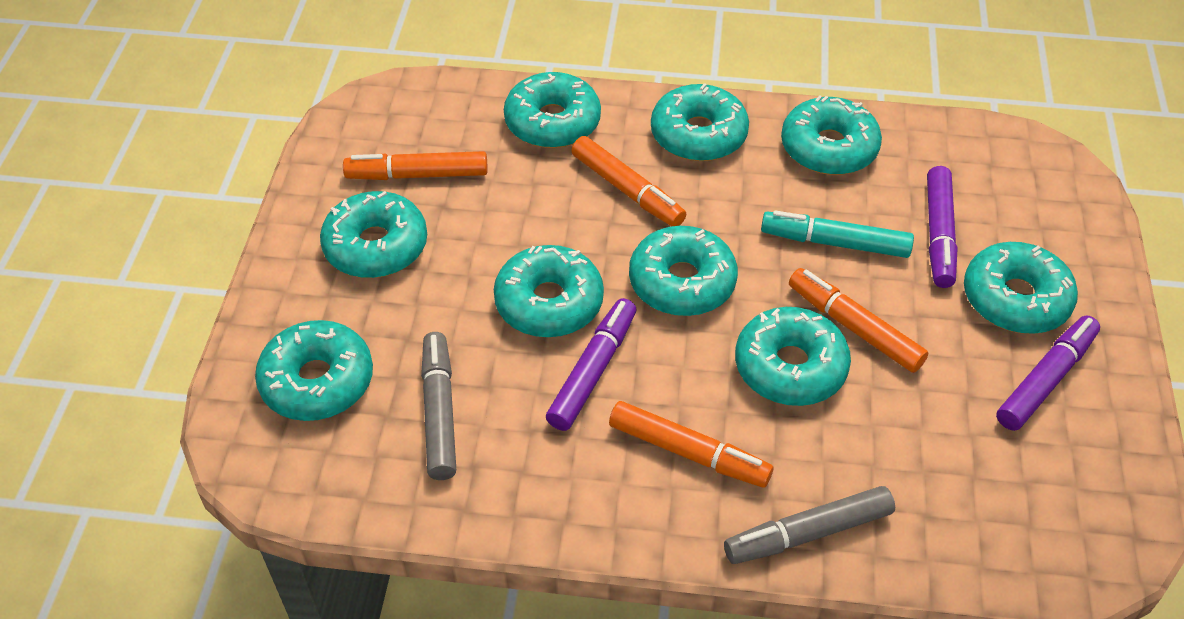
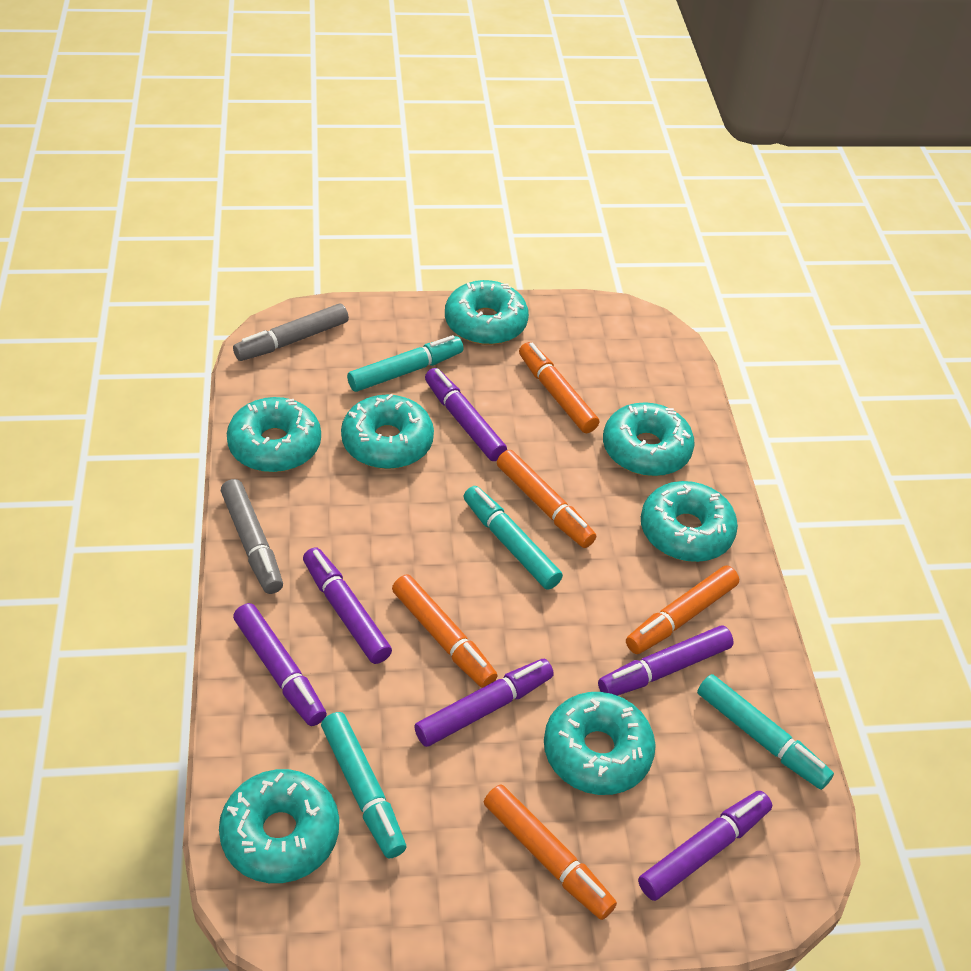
orange marker: 4 -> 5
purple marker: 3 -> 6
turquoise donut: 9 -> 7
turquoise marker: 1 -> 4

